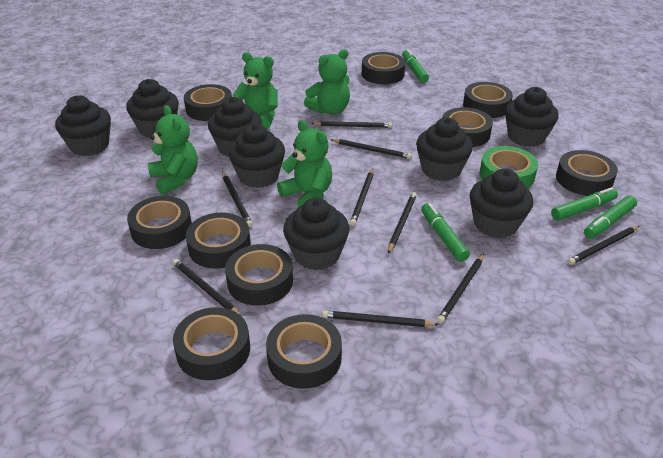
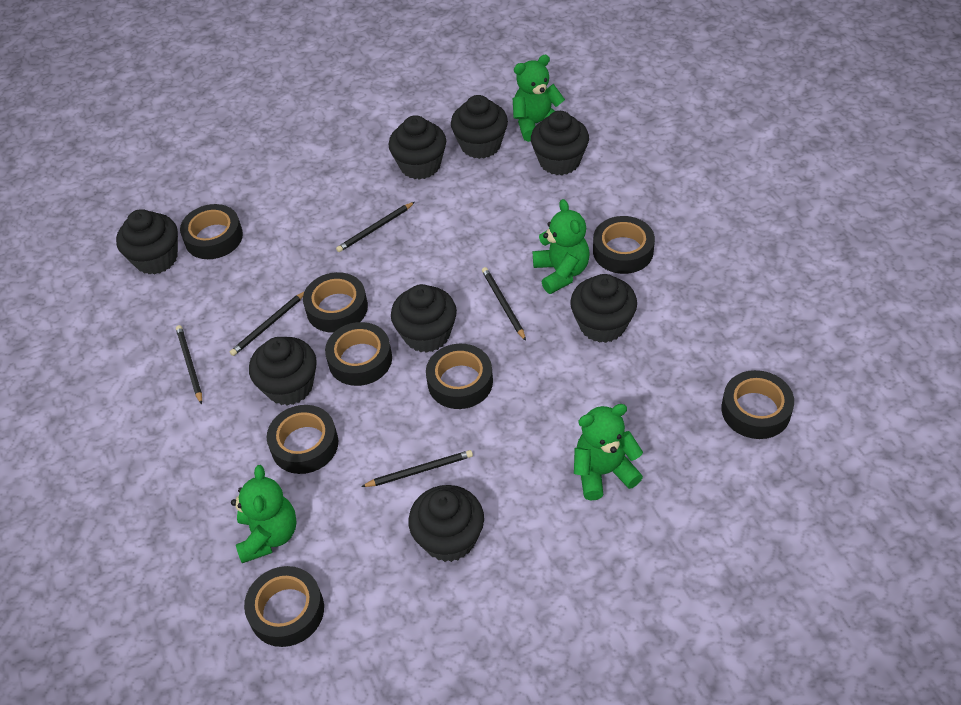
black pencil: 9 -> 5
black tape: 10 -> 8
green marker: 4 -> 0
green tape: 1 -> 0

